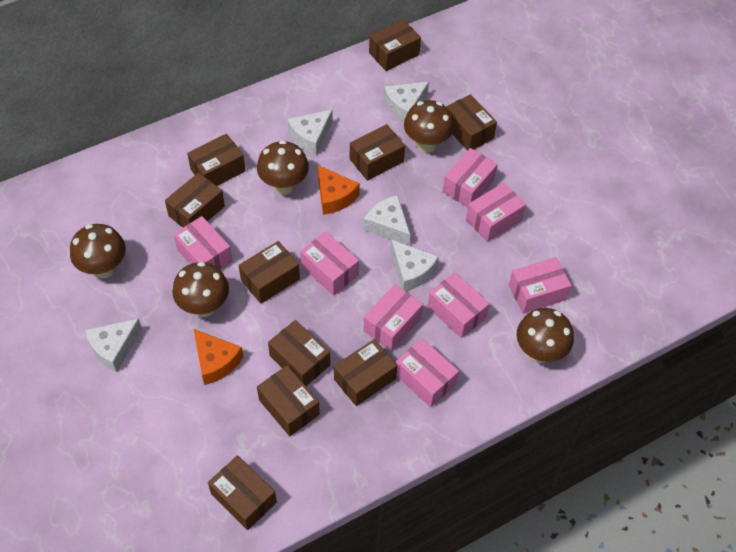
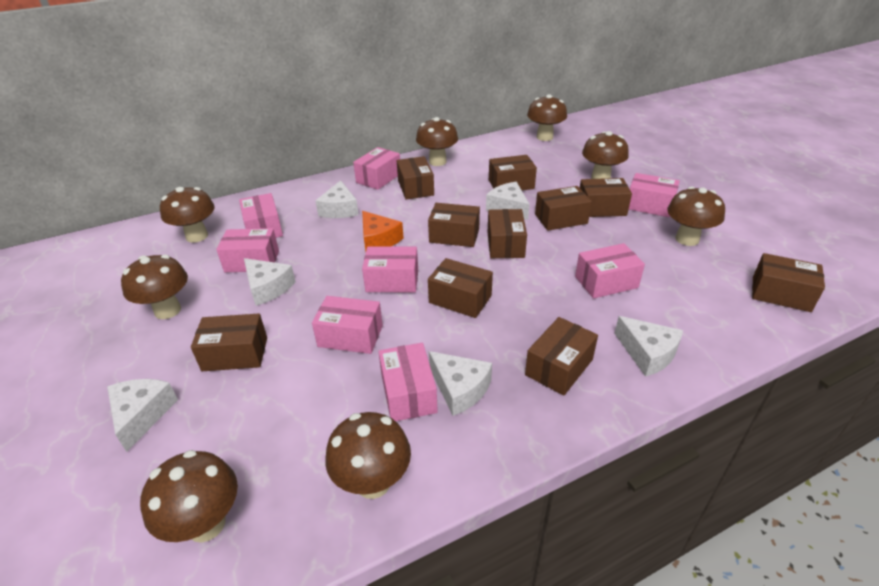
brown mushroom: 5 -> 8
orange cheese: 2 -> 1
white cheese: 5 -> 6

